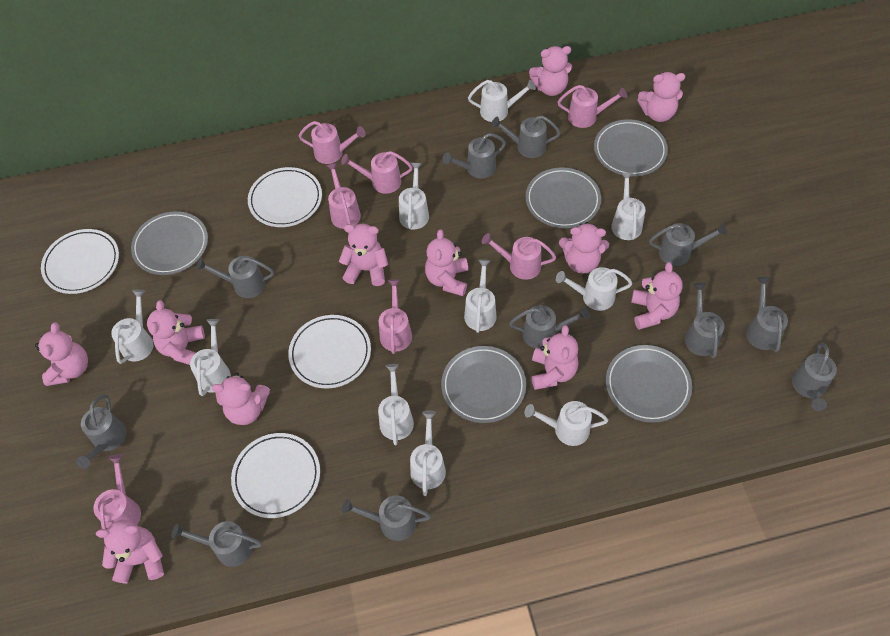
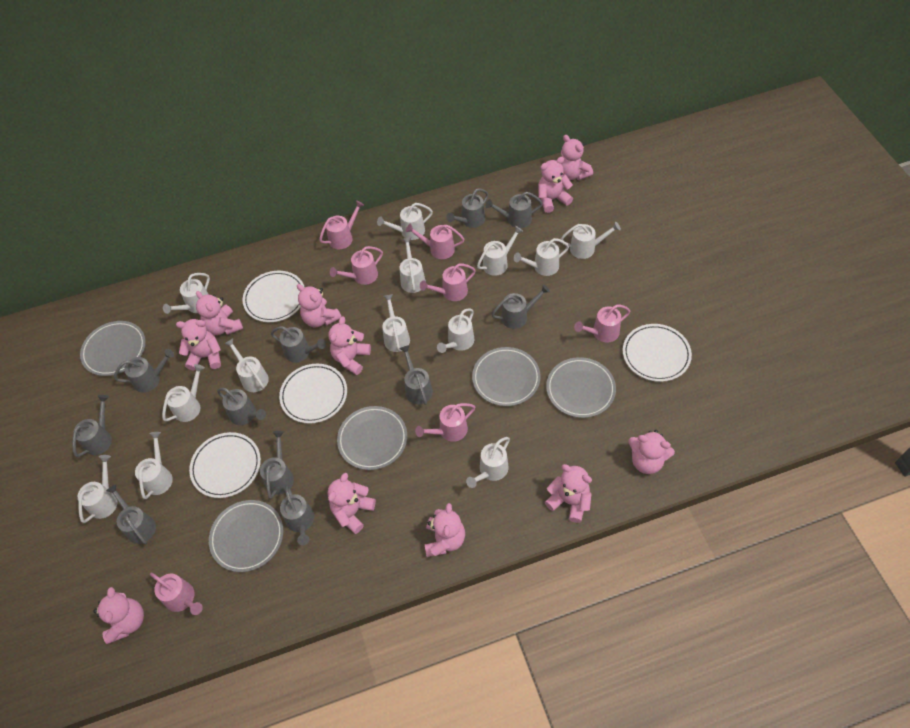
white watering can: 10 -> 13

